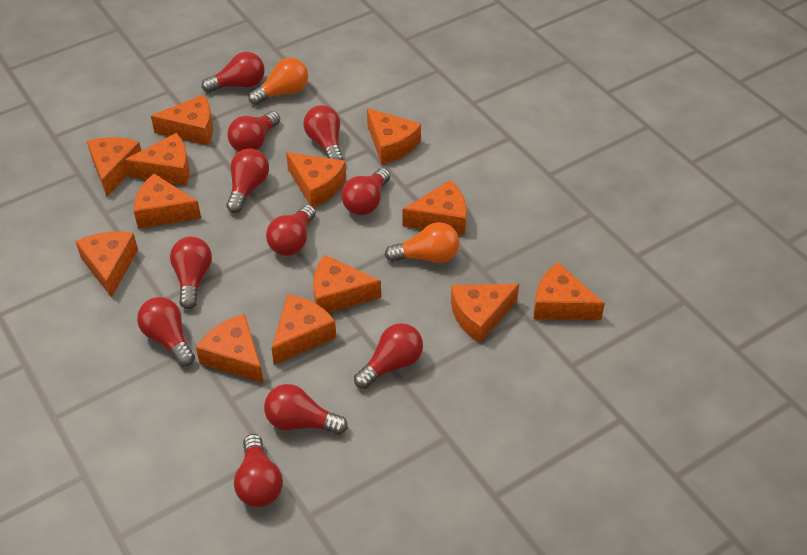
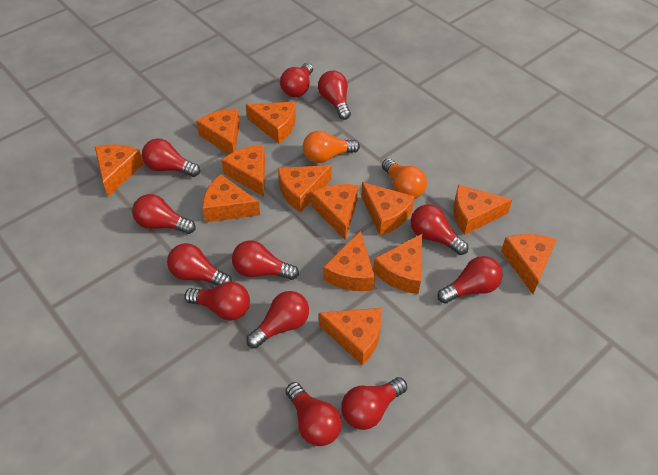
red light bulb: 11 -> 12

